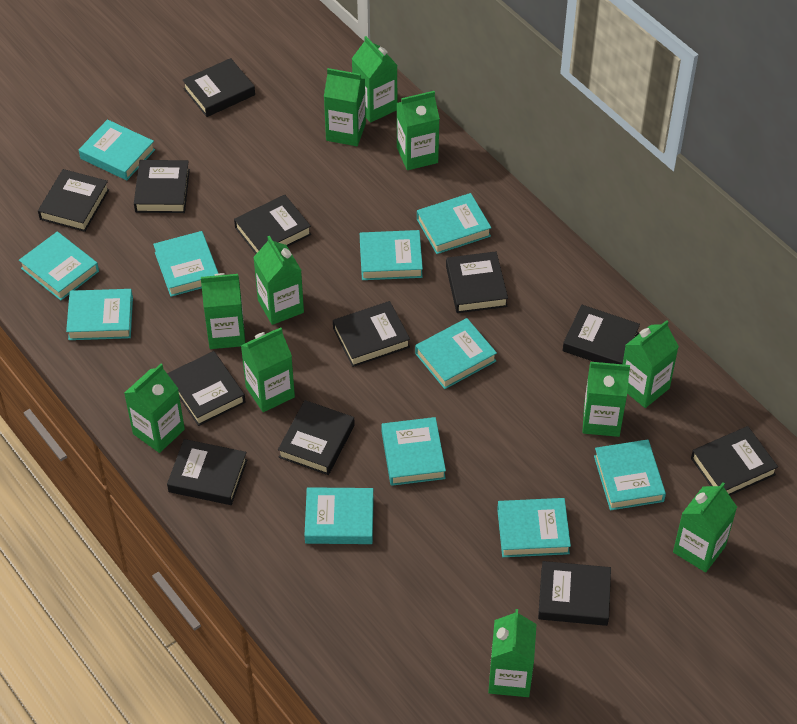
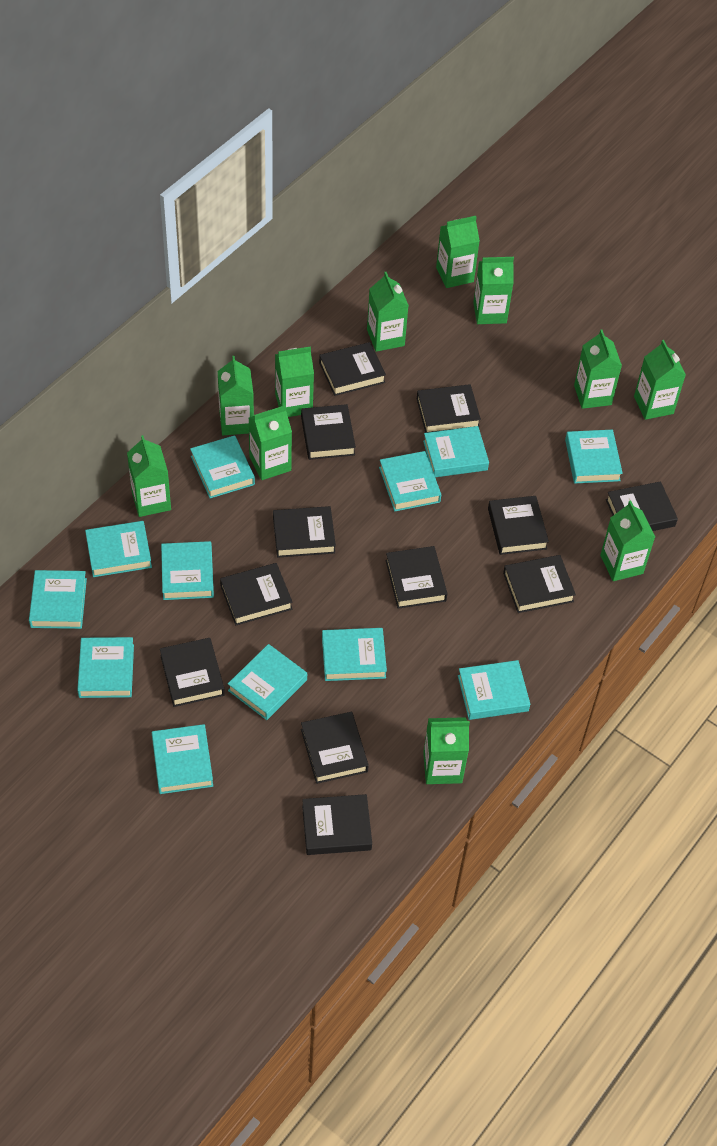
turquoise book: 11 -> 12

